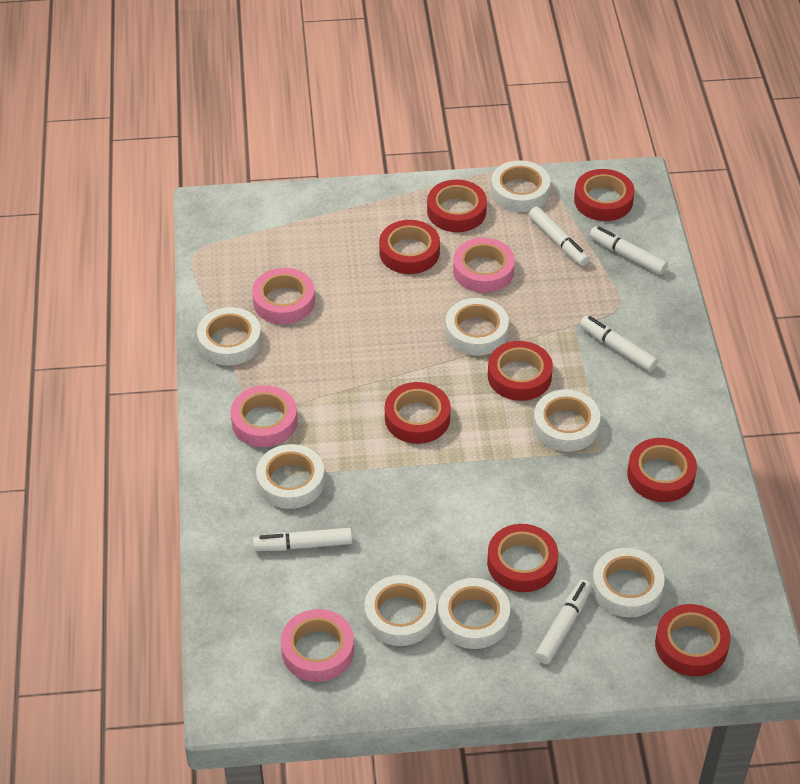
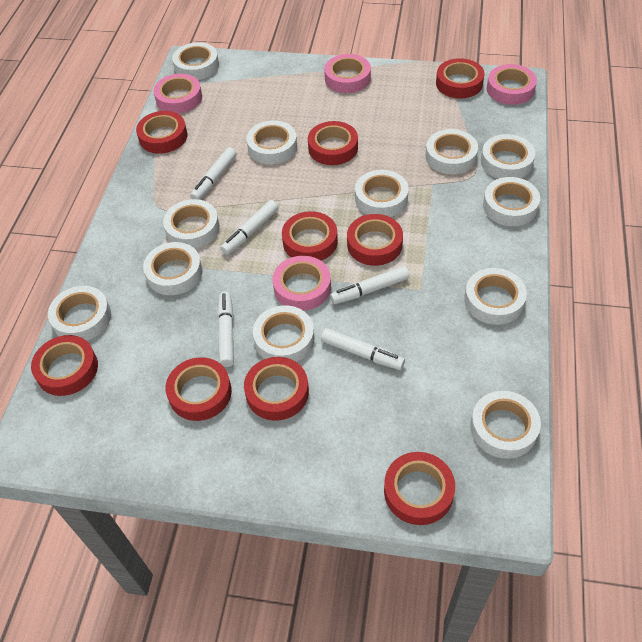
red tape: 8 -> 9
white tape: 8 -> 12

